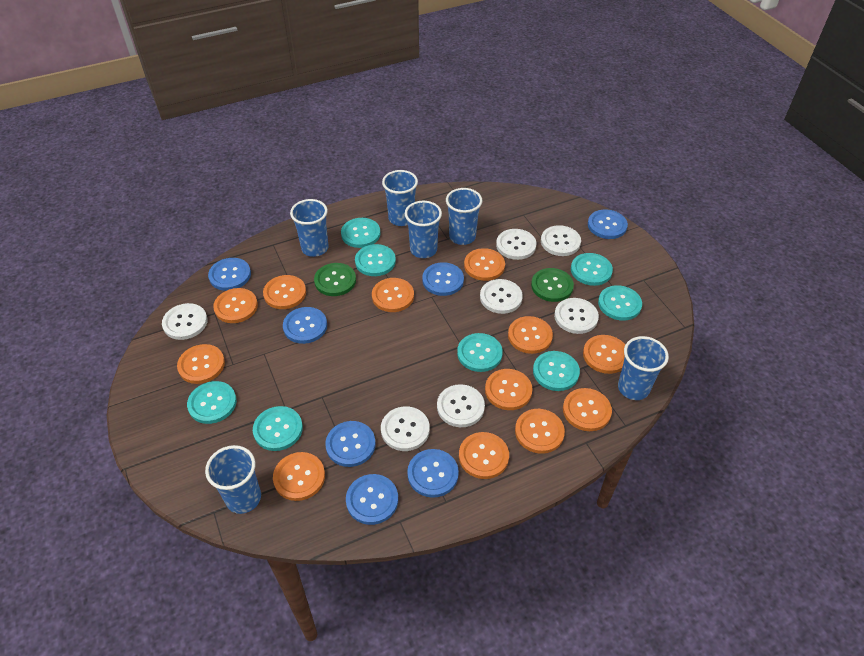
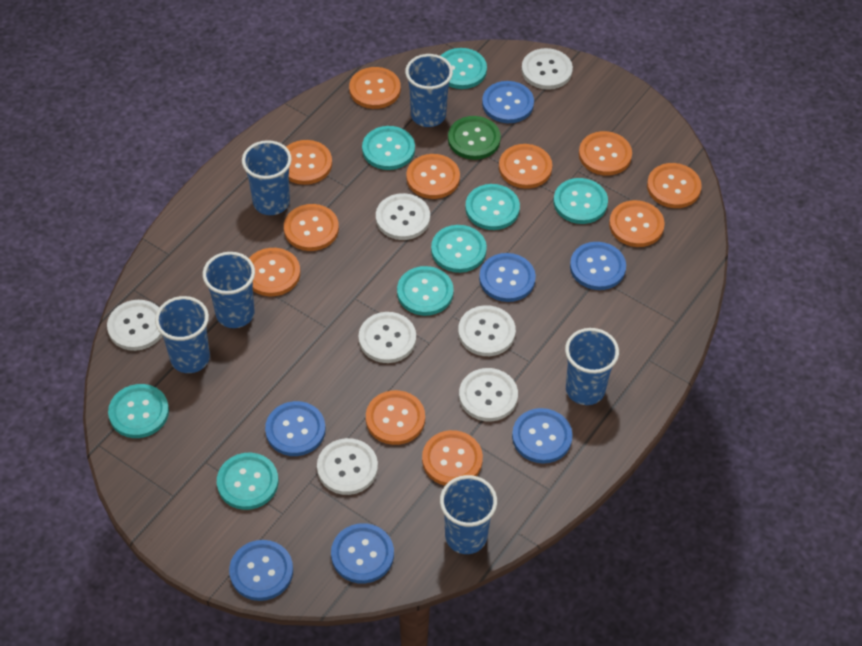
green button: 2 -> 1
orange button: 12 -> 11

